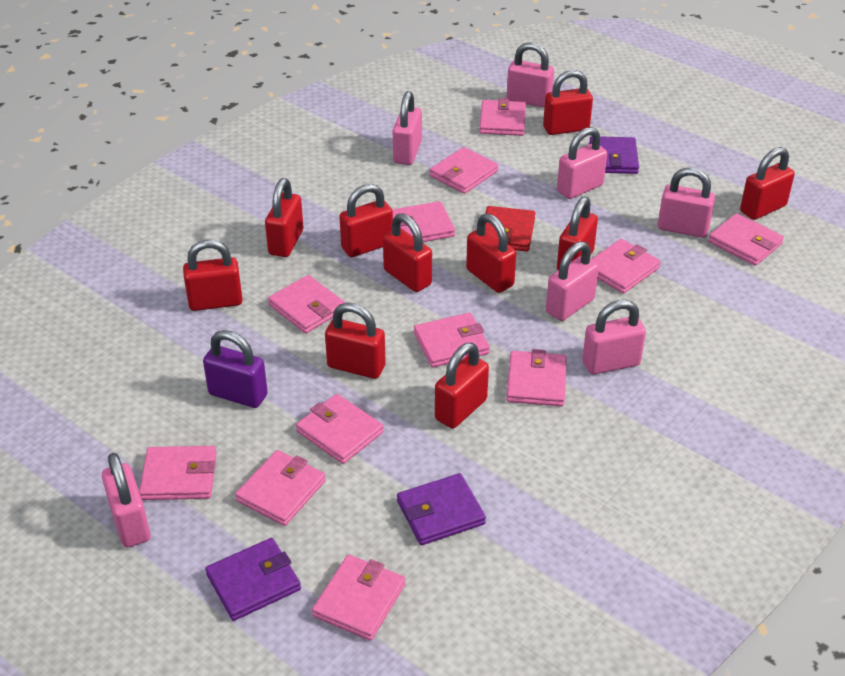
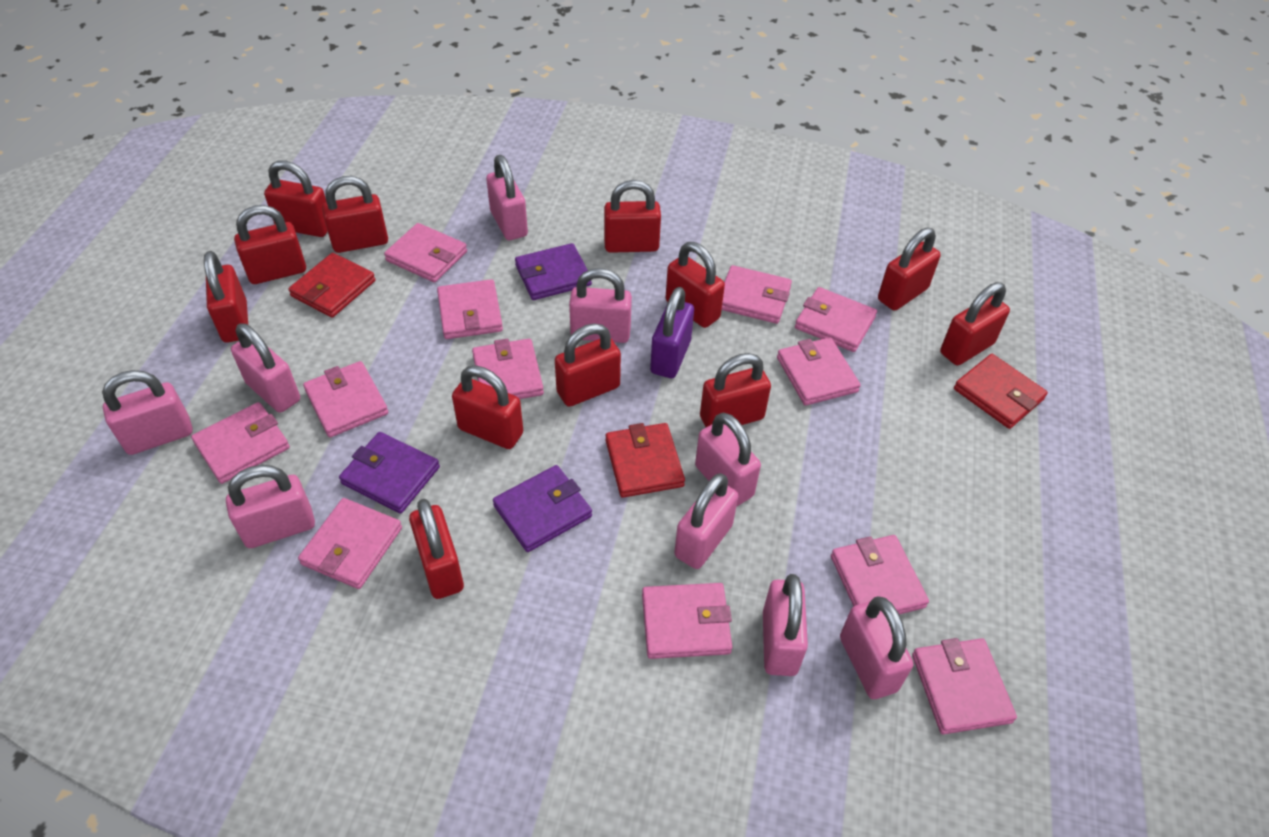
pink padlock: 7 -> 9
red padlock: 10 -> 12
red wallet: 1 -> 3

